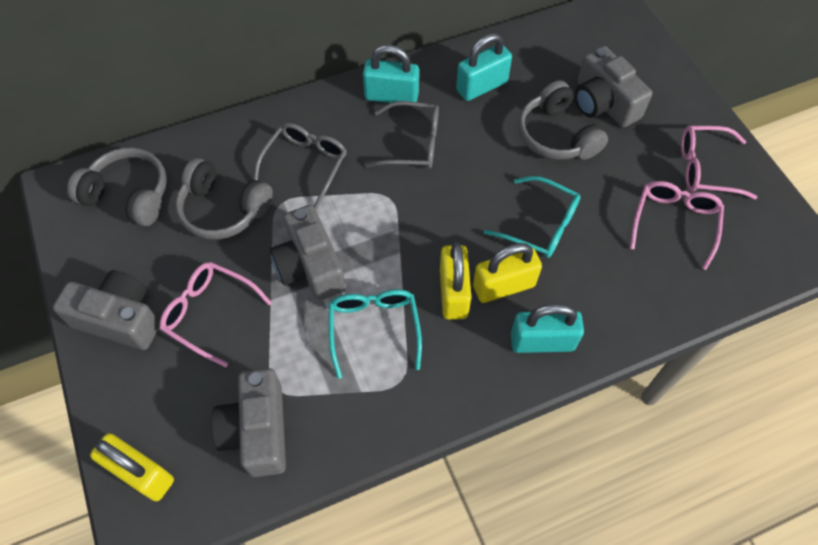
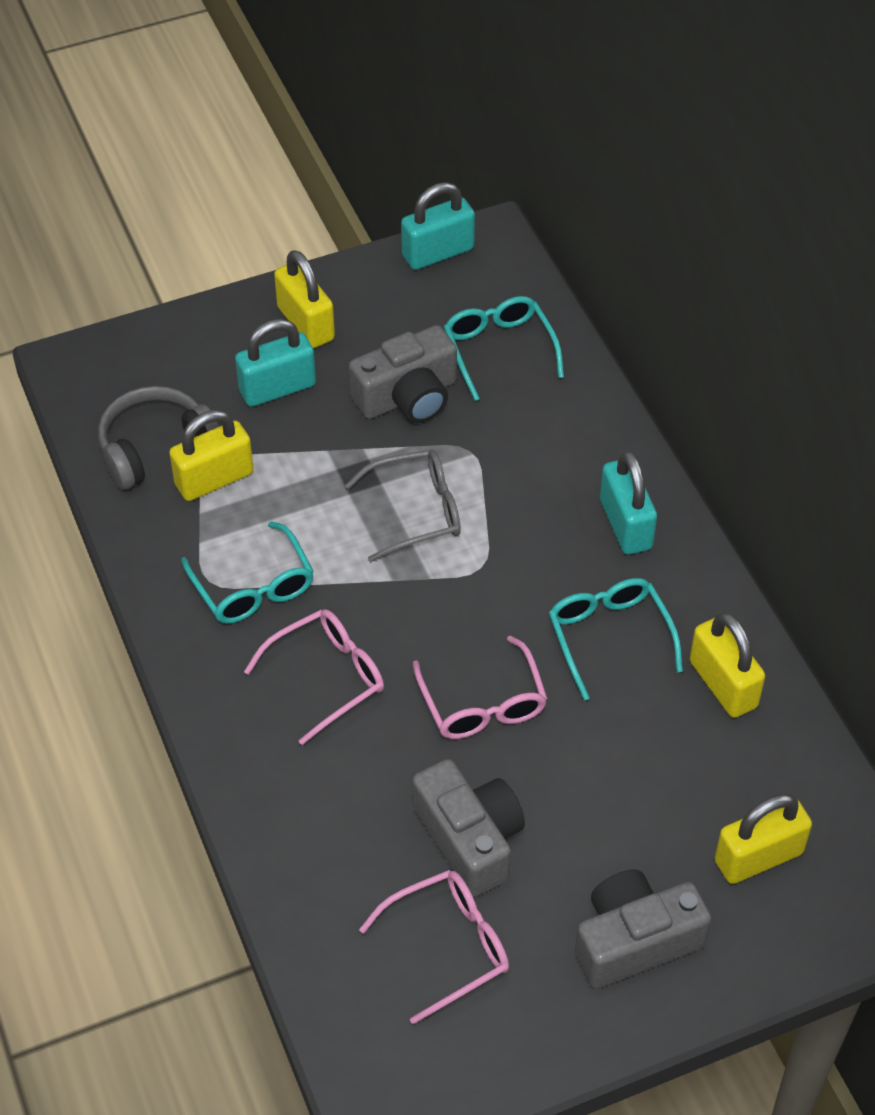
grey camera: 4 -> 3
grey glasses: 2 -> 1
grey headphones: 3 -> 1
turquoise glasses: 2 -> 3
yellow padlock: 3 -> 4

